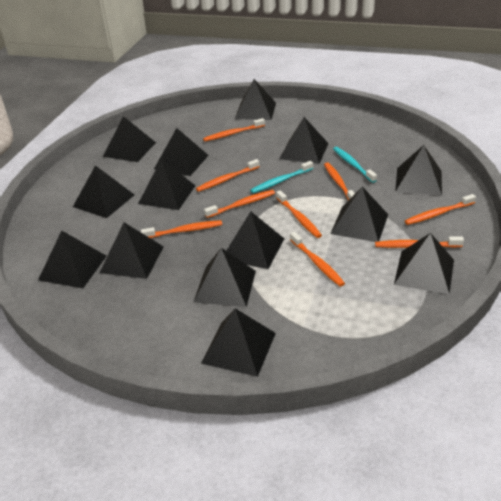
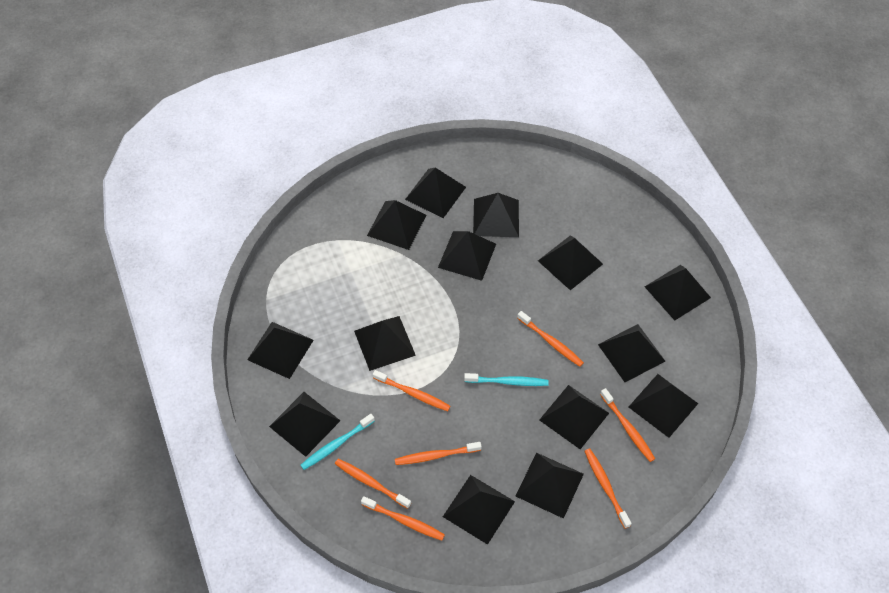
orange toothbrush: 9 -> 7

